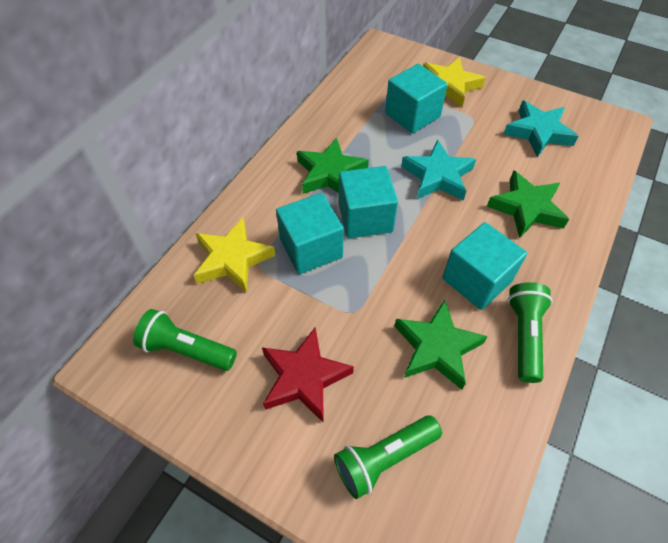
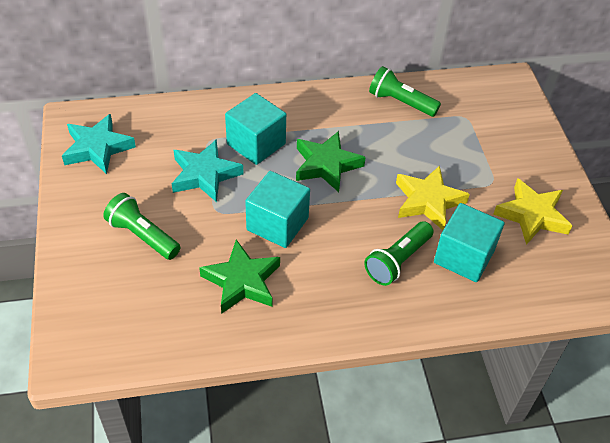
green star: 3 -> 2
red star: 1 -> 0
turquoise cube: 4 -> 3

